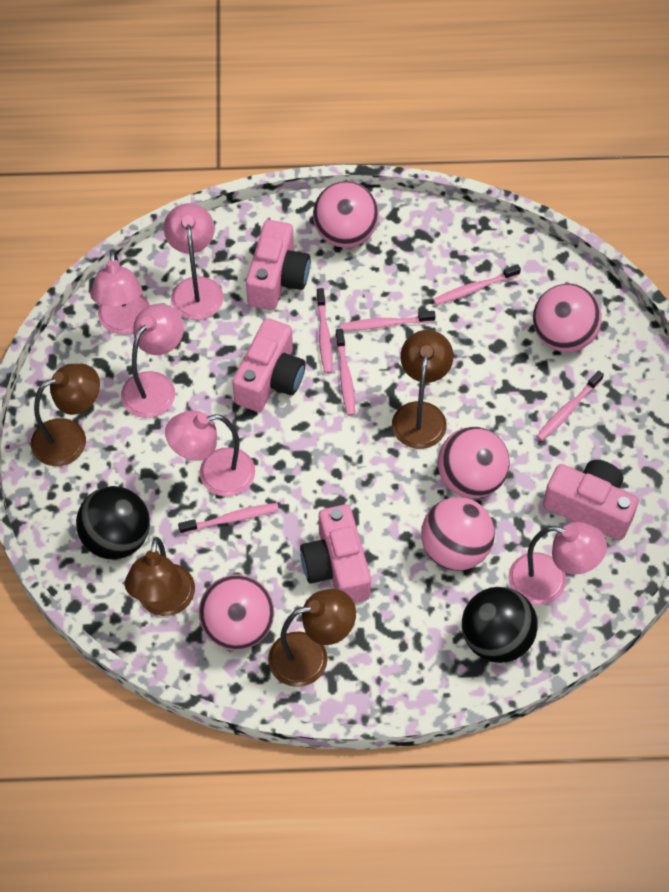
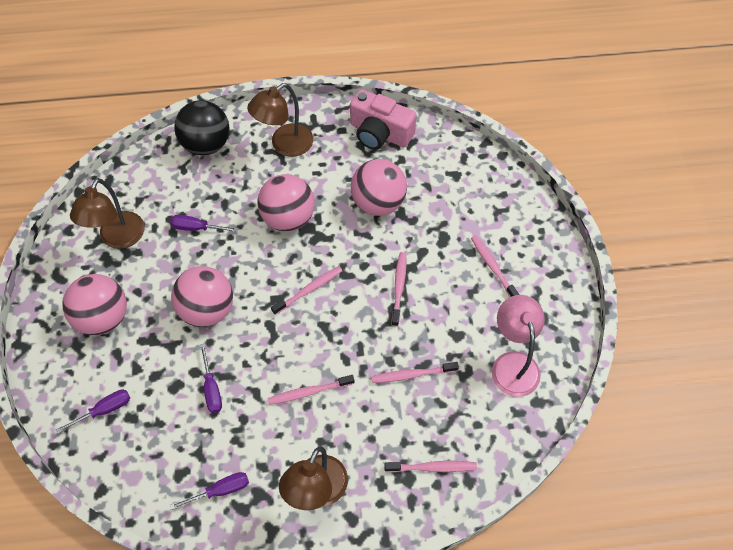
black ball: 2 -> 1
brown lamp: 4 -> 3
pink ball: 5 -> 4
pink camera: 4 -> 1
pink lamp: 5 -> 1
purple screwdriver: 0 -> 4

